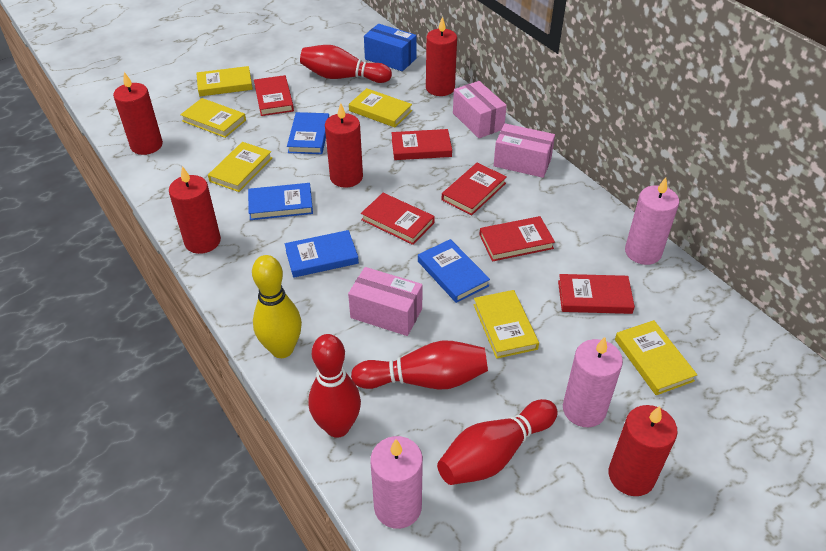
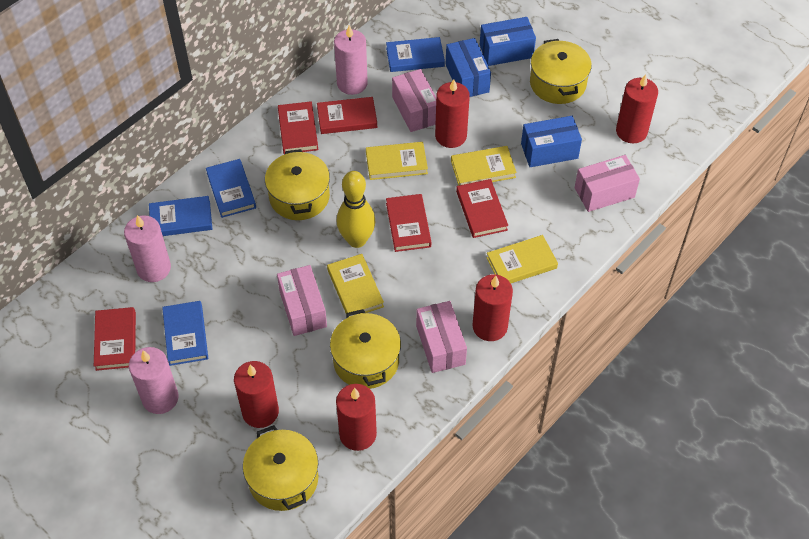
blue box: 1 -> 3
pink box: 3 -> 4
red book: 6 -> 5
red bowling pin: 4 -> 0
yellow book: 6 -> 4
yellow pot: 0 -> 4

